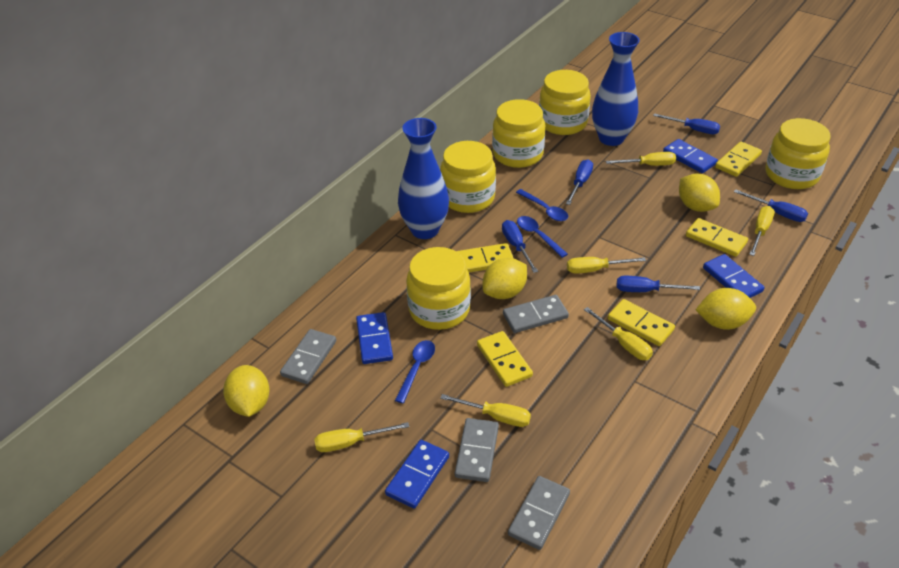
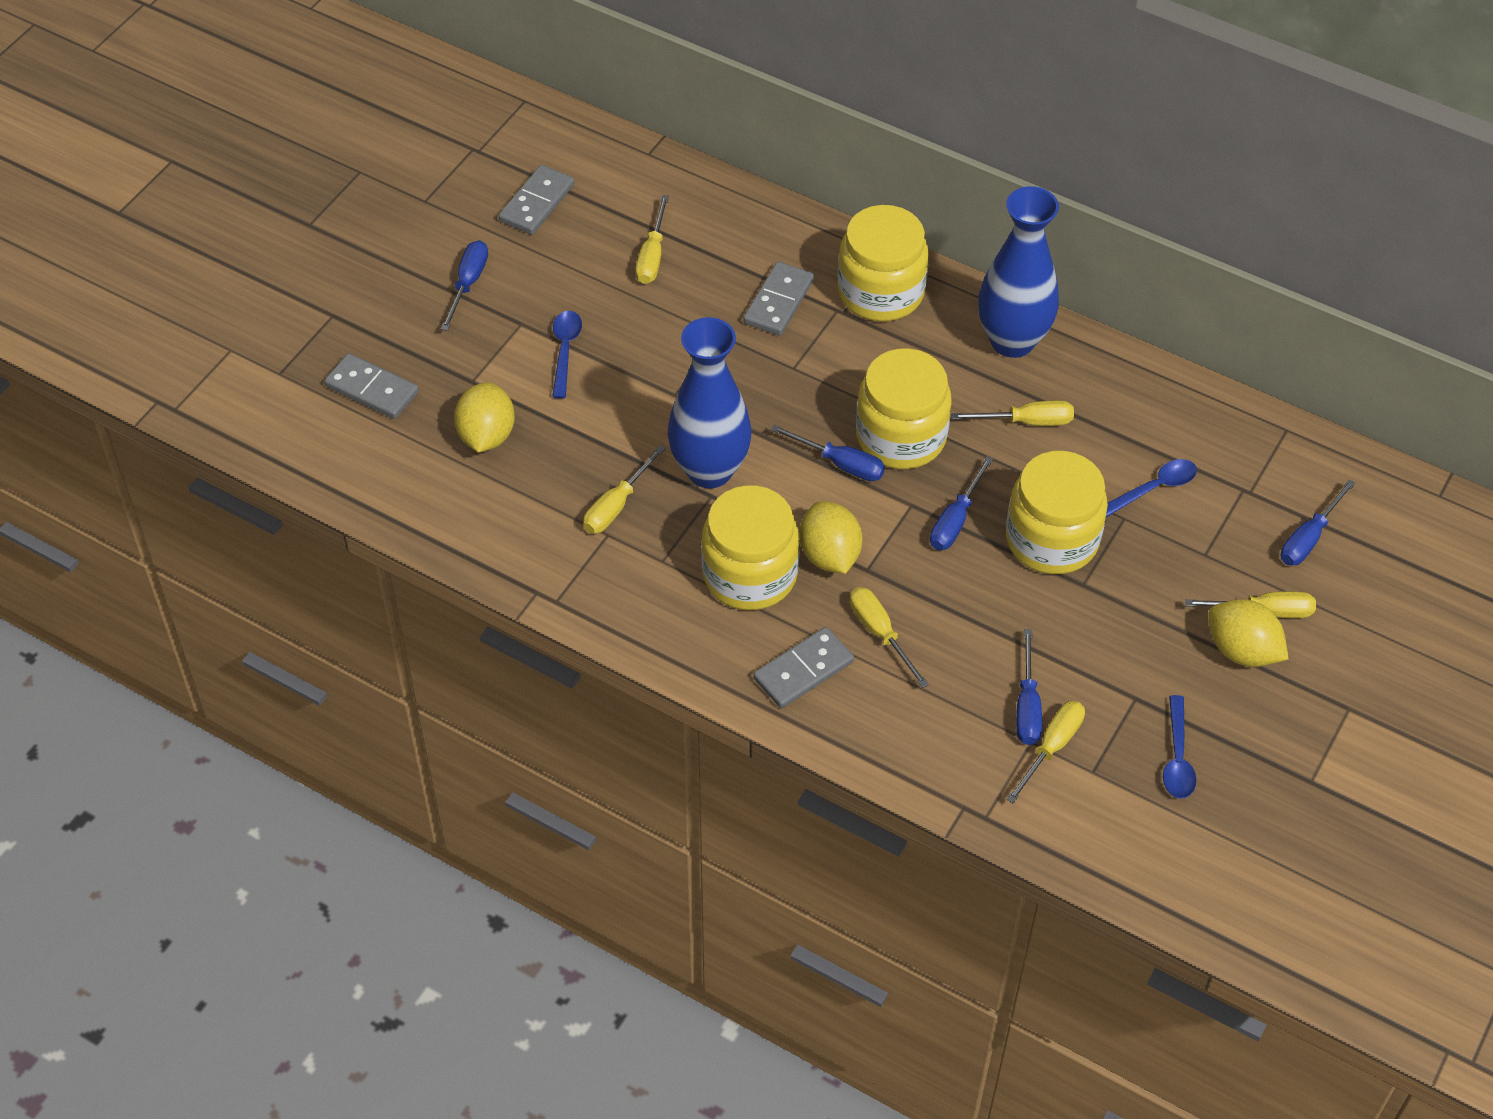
blue domino: 4 -> 0
yellow domino: 5 -> 0
yellow jar: 5 -> 4
yellow lemon: 4 -> 3

